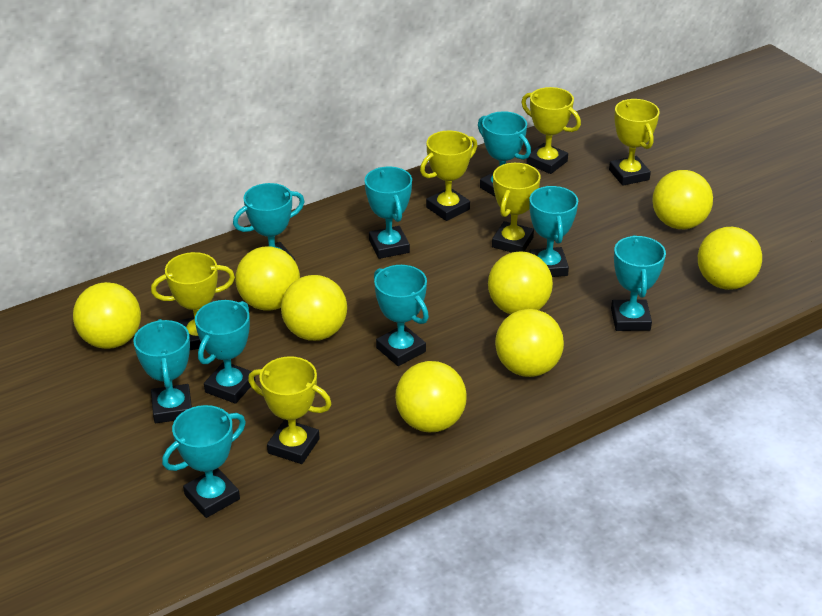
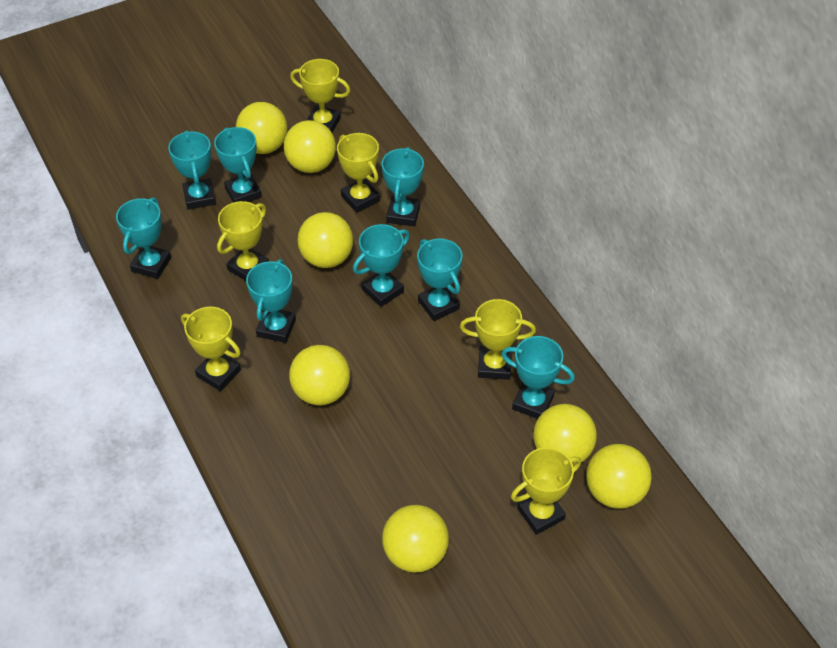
turquoise trophy: 9 -> 8
yellow ball: 8 -> 7

